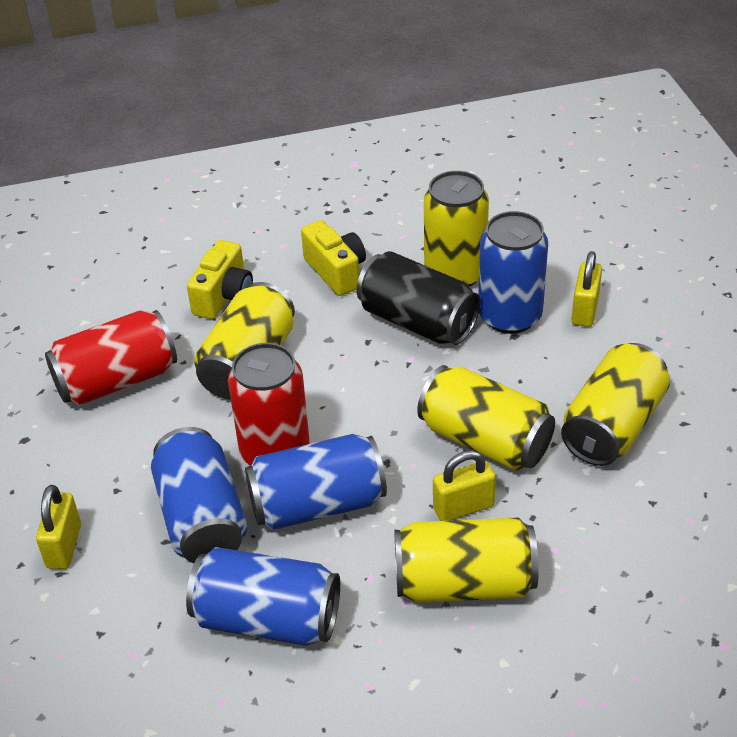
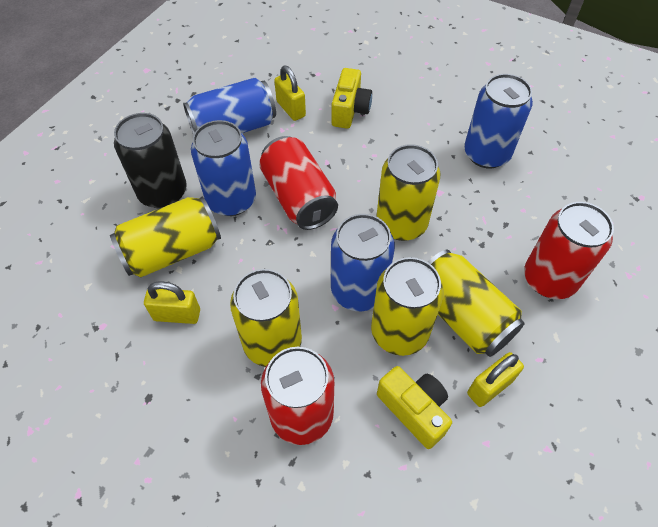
red can: 2 -> 3

